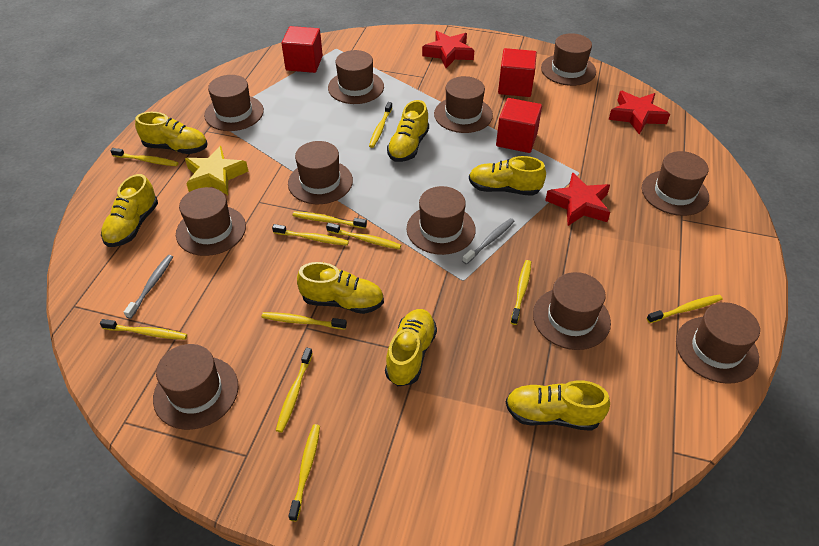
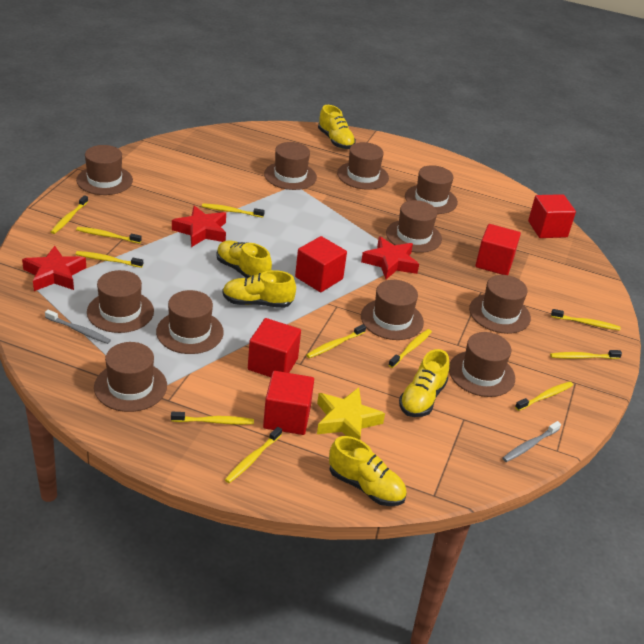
red cube: 3 -> 5
yellow shoe: 7 -> 5

